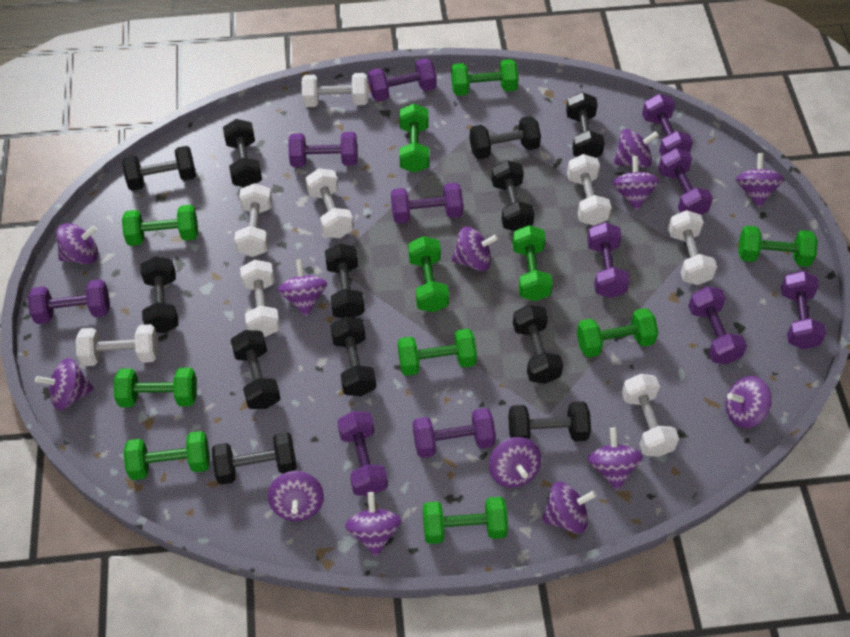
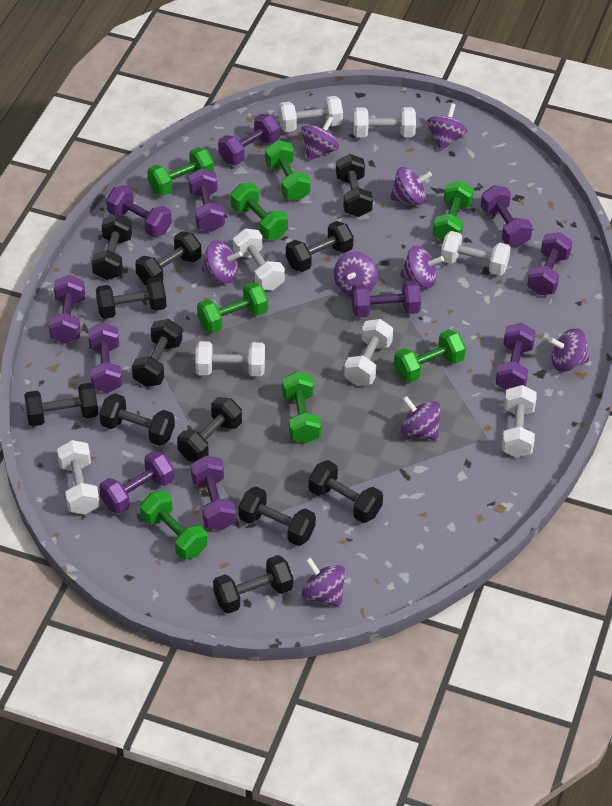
green dumbbell: 11 -> 8
purple spinning top: 13 -> 9

